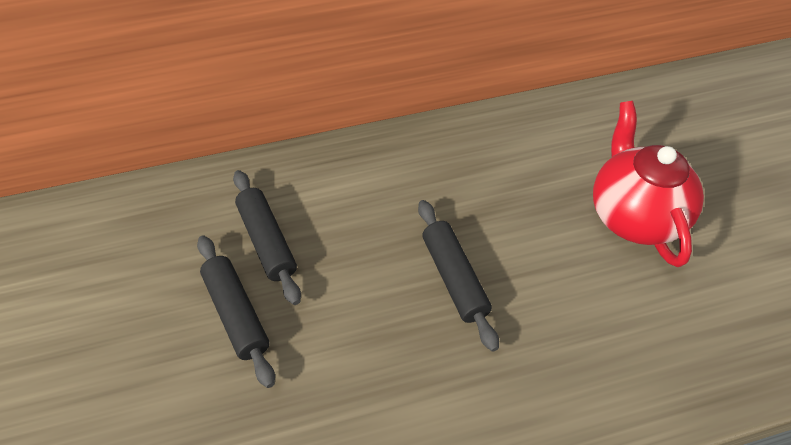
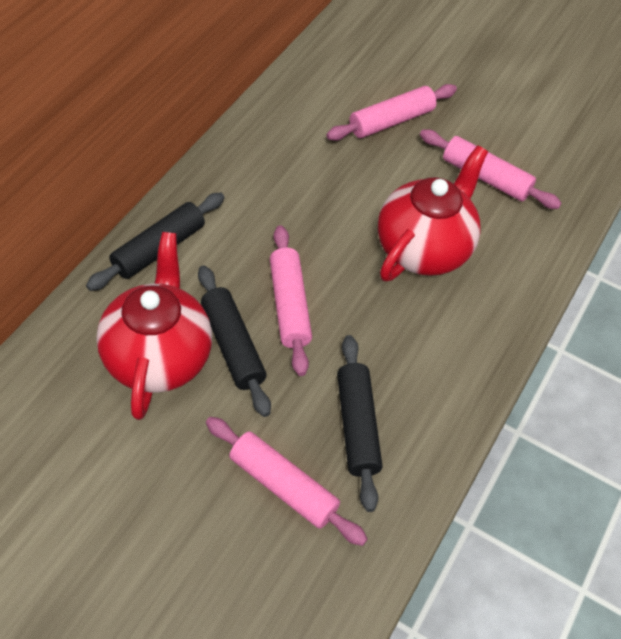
pink rolling pin: 0 -> 4
red teapot: 1 -> 2

